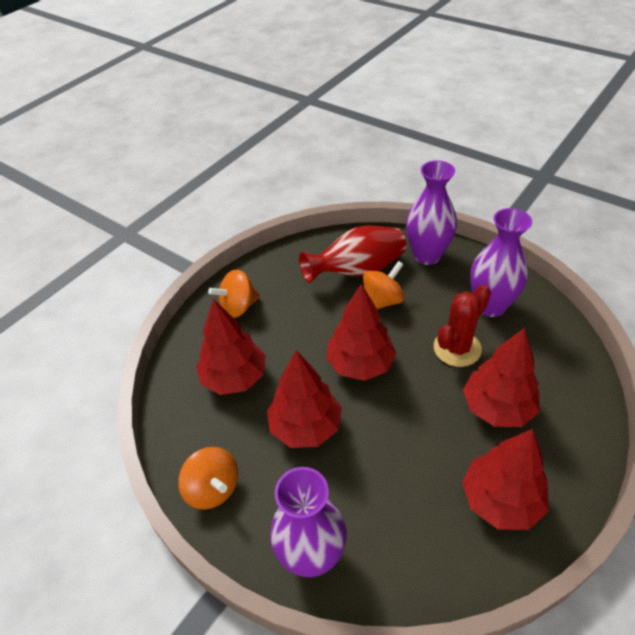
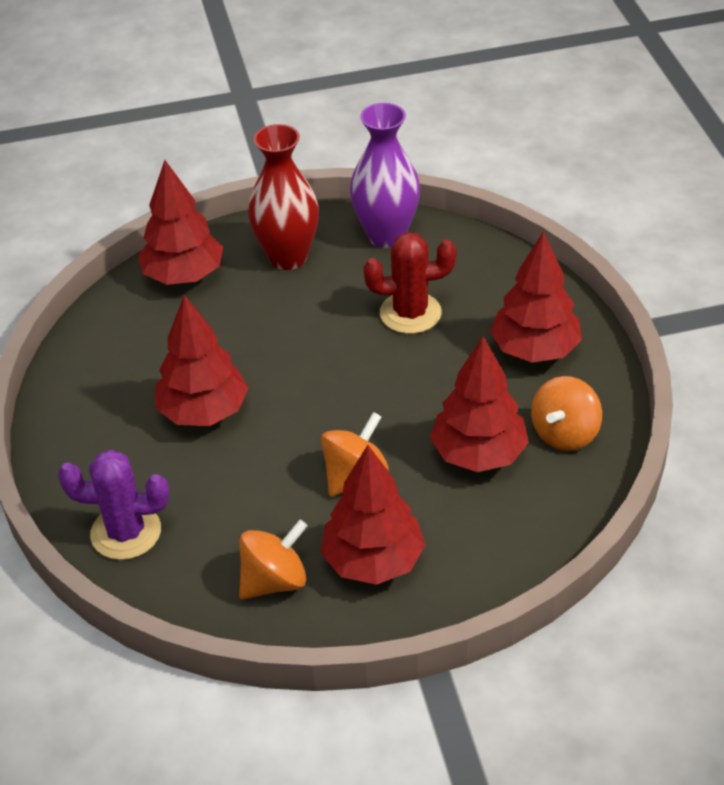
purple cactus: 0 -> 1
purple vase: 3 -> 1

